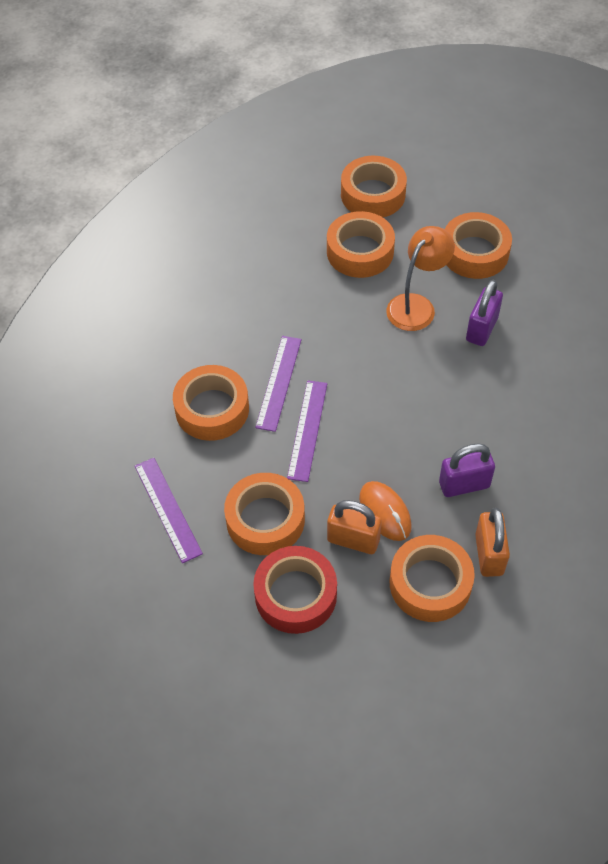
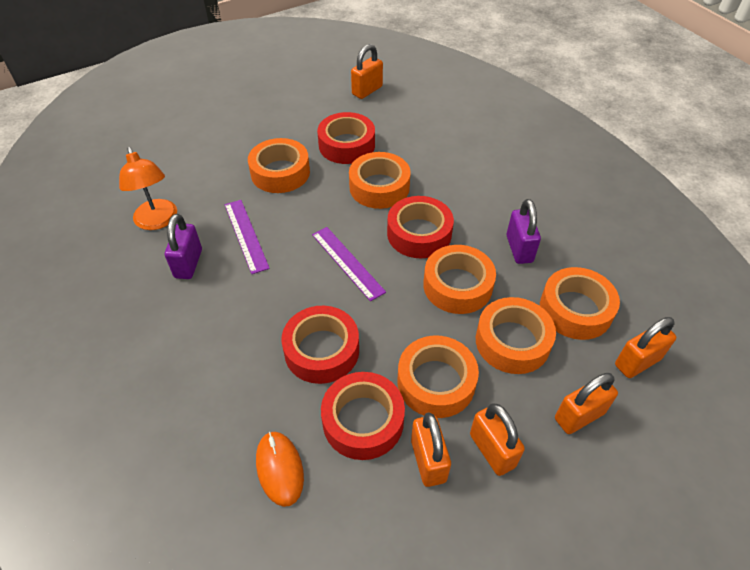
orange padlock: 2 -> 5
purple ruler: 3 -> 2
red tape: 1 -> 4

